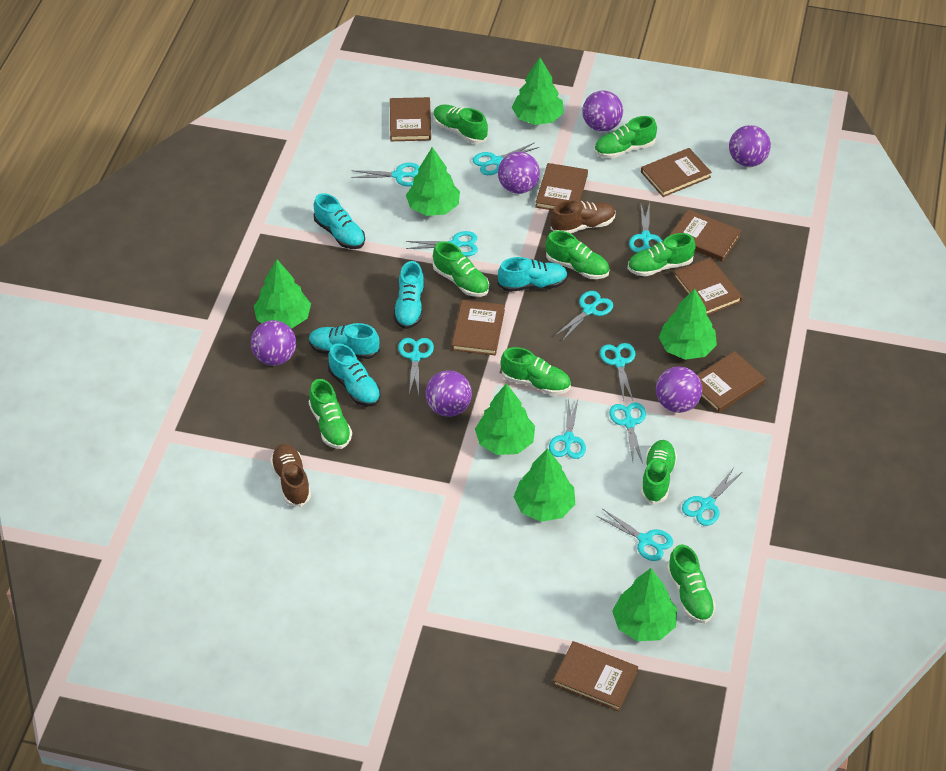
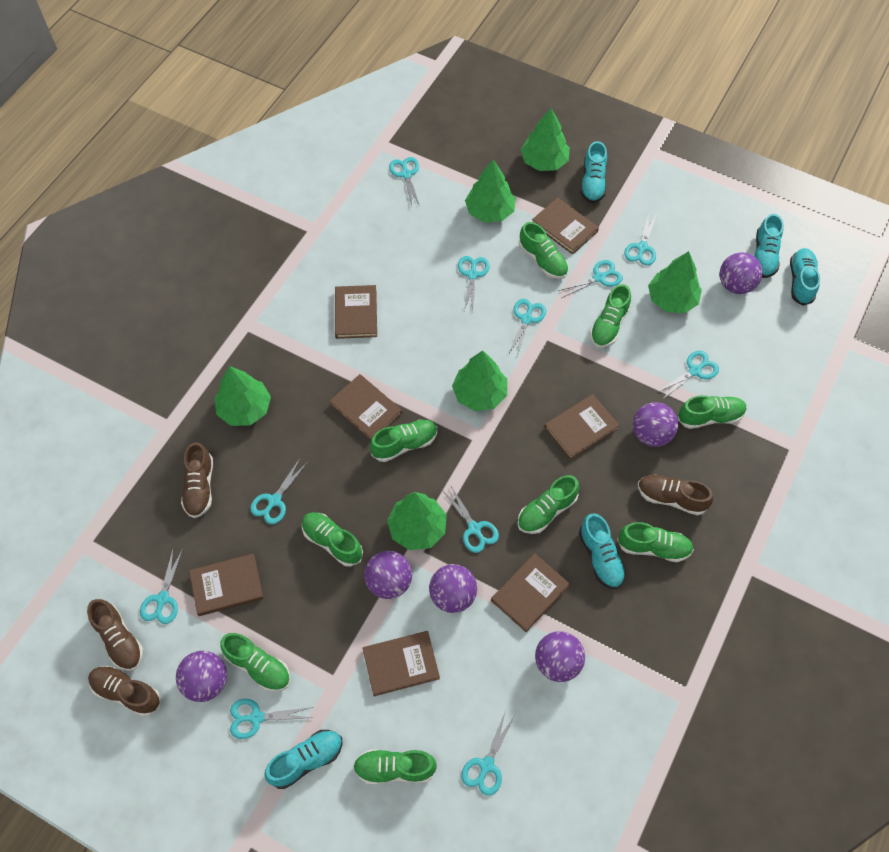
brown book: 8 -> 7
brown shoe: 2 -> 4
green tree: 7 -> 6

